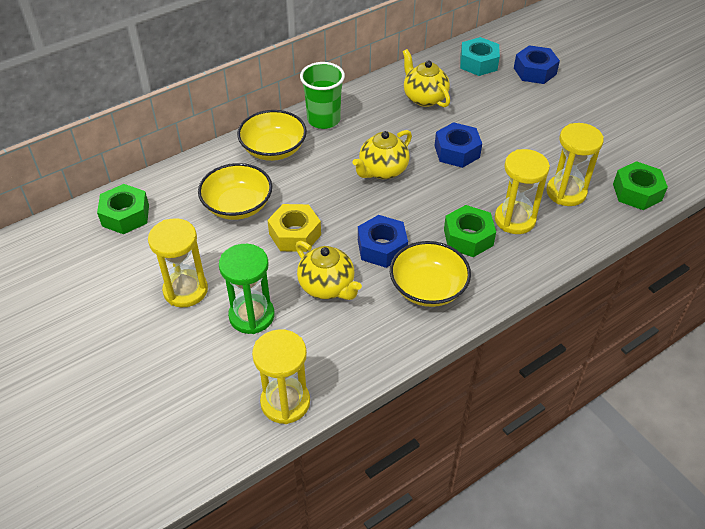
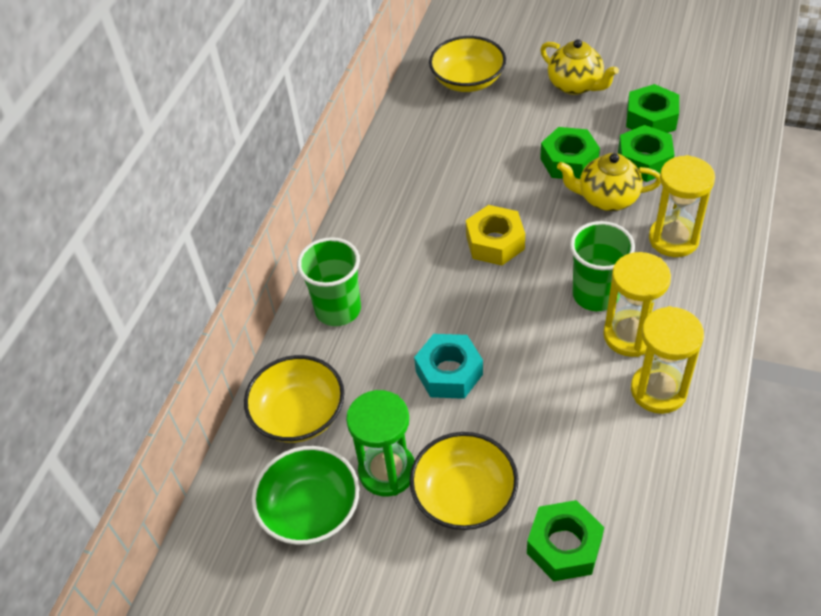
blue nut: 3 -> 0
green bowl: 0 -> 1
green cup: 1 -> 2
green nut: 3 -> 4
yellow hourglass: 4 -> 3
yellow teapot: 3 -> 2

